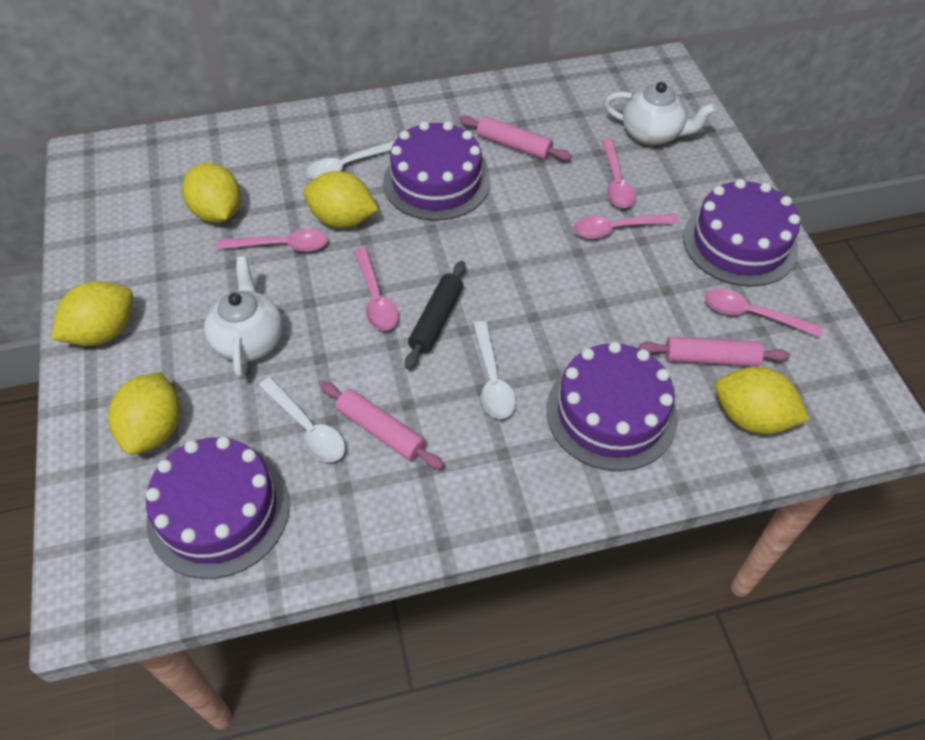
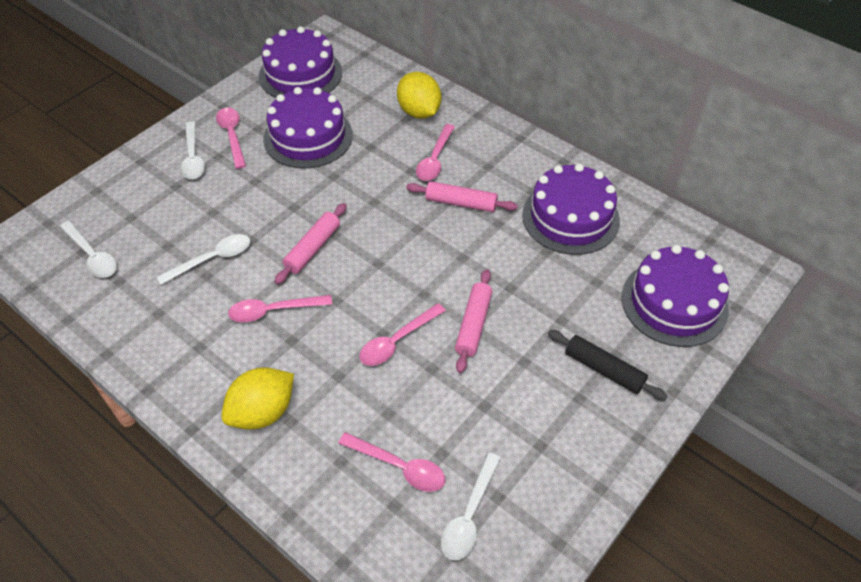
white spoon: 3 -> 4
white teapot: 2 -> 0
yellow lemon: 5 -> 2

